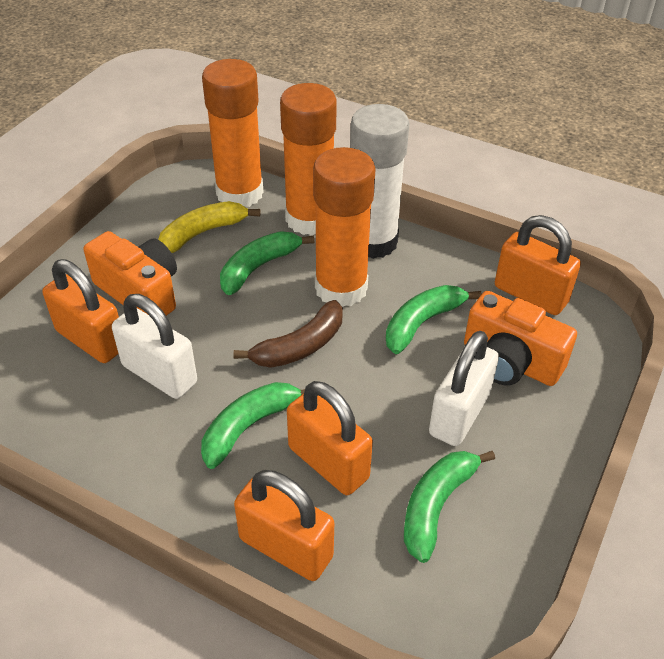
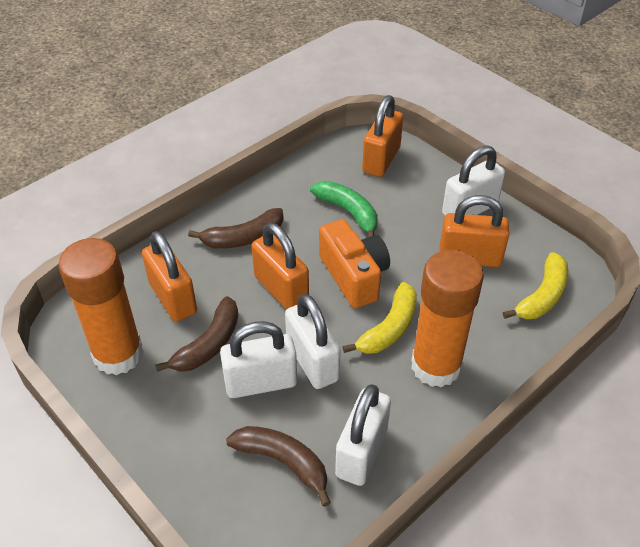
brown banana: 1 -> 3
green banana: 4 -> 1
orange camera: 2 -> 1
orange glue stick: 3 -> 2
white glue stick: 1 -> 0
white padlock: 2 -> 4
yellow banana: 1 -> 2

